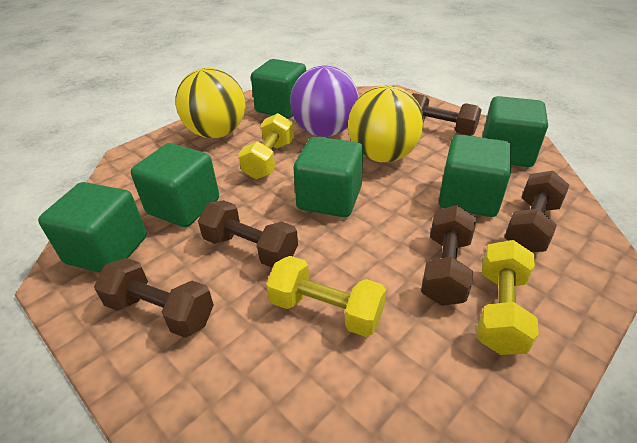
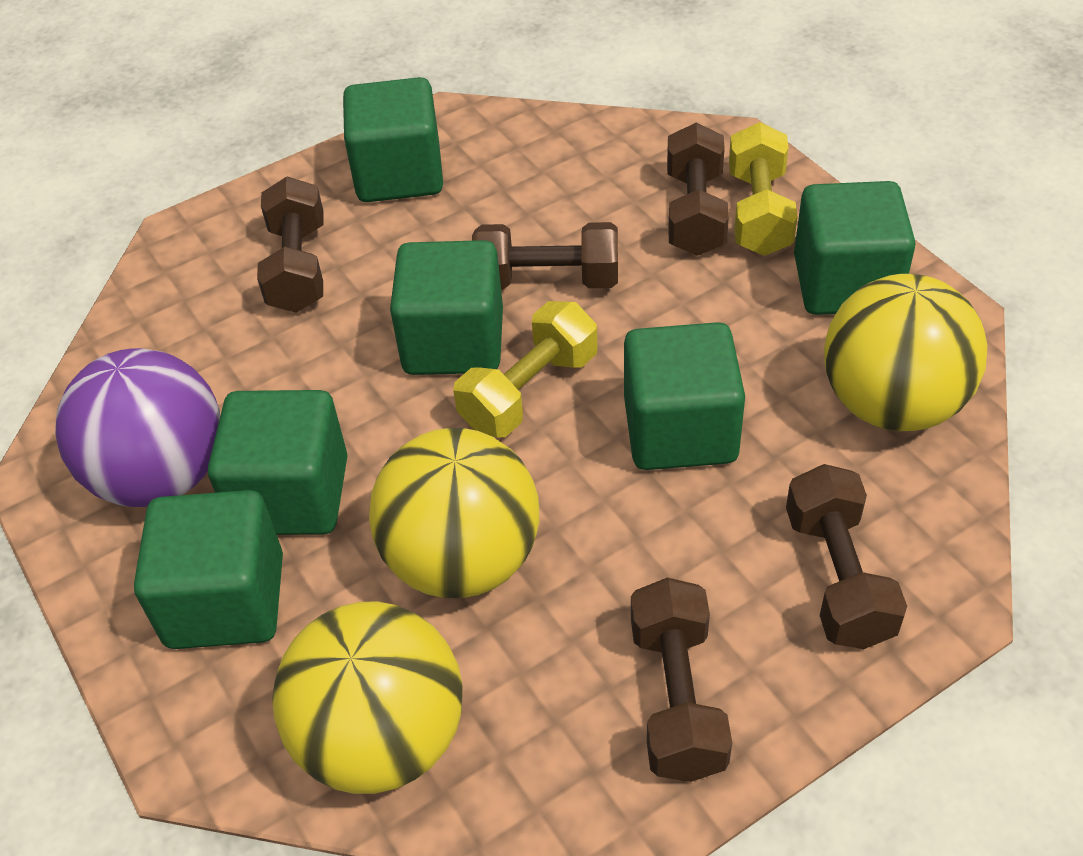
yellow ball: 2 -> 3
yellow dumbbell: 3 -> 2

